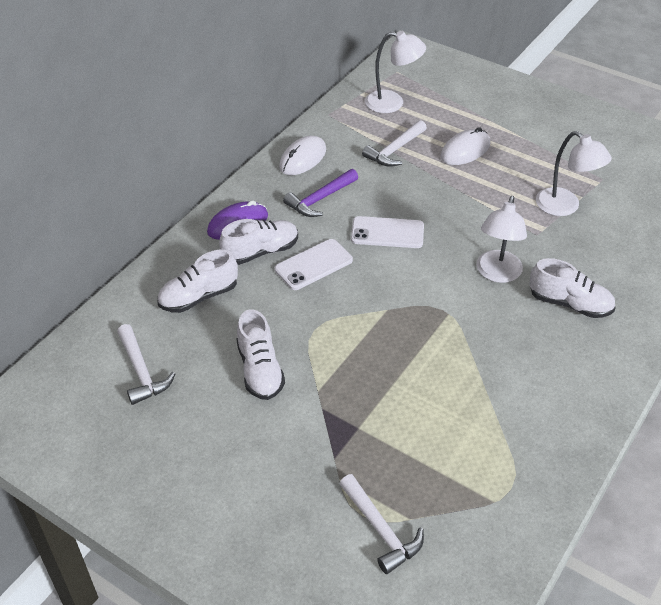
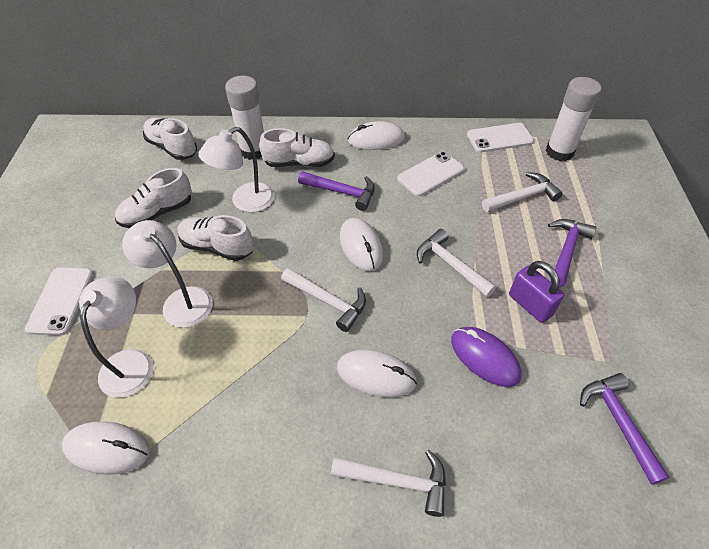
purple hammer: 1 -> 3
purple padlock: 0 -> 1
white glue stick: 0 -> 2
white hammer: 3 -> 4
white mouse: 2 -> 4
white phone: 2 -> 3

